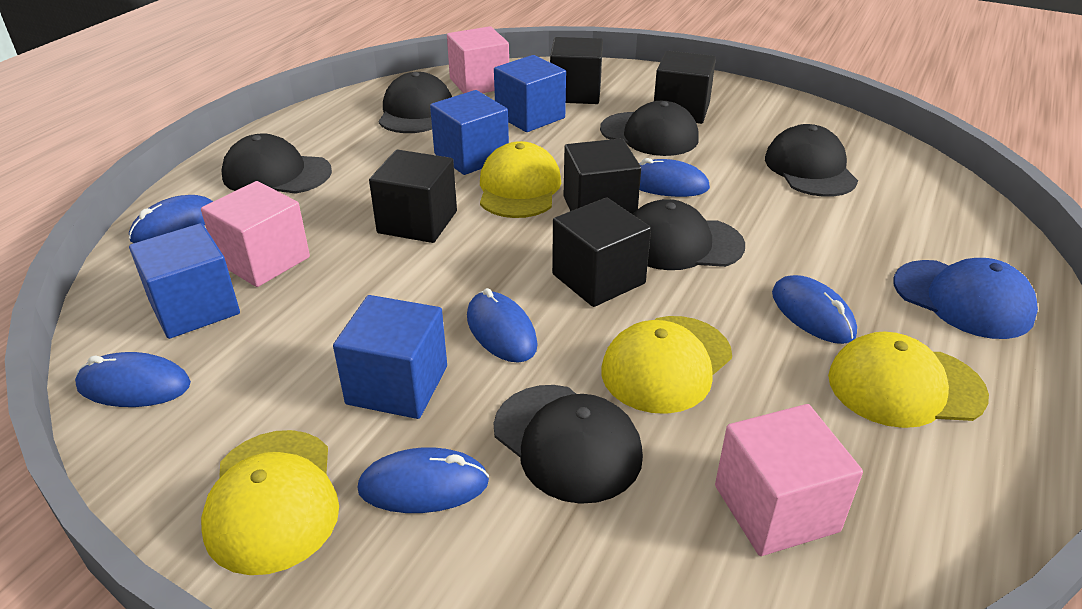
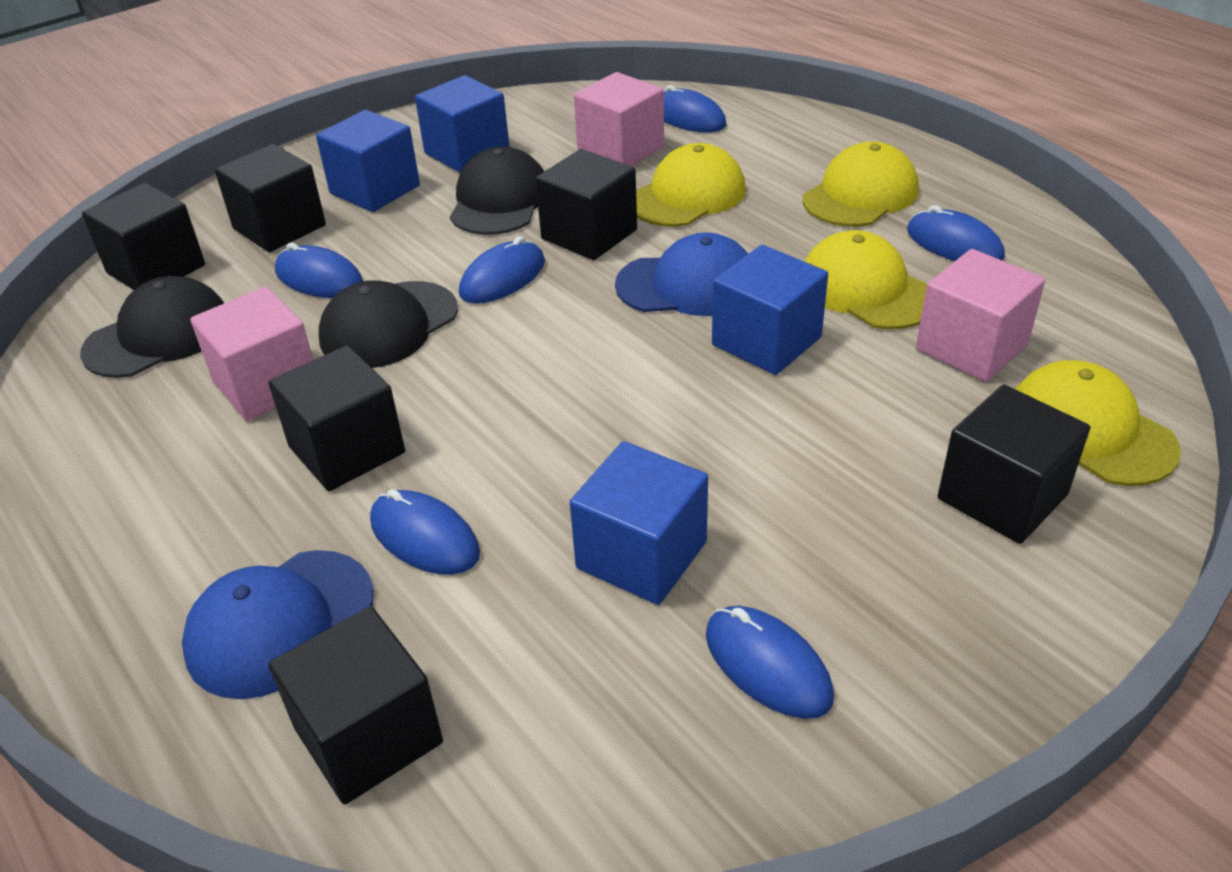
black cap: 6 -> 3
black cube: 5 -> 6
blue cap: 1 -> 2

